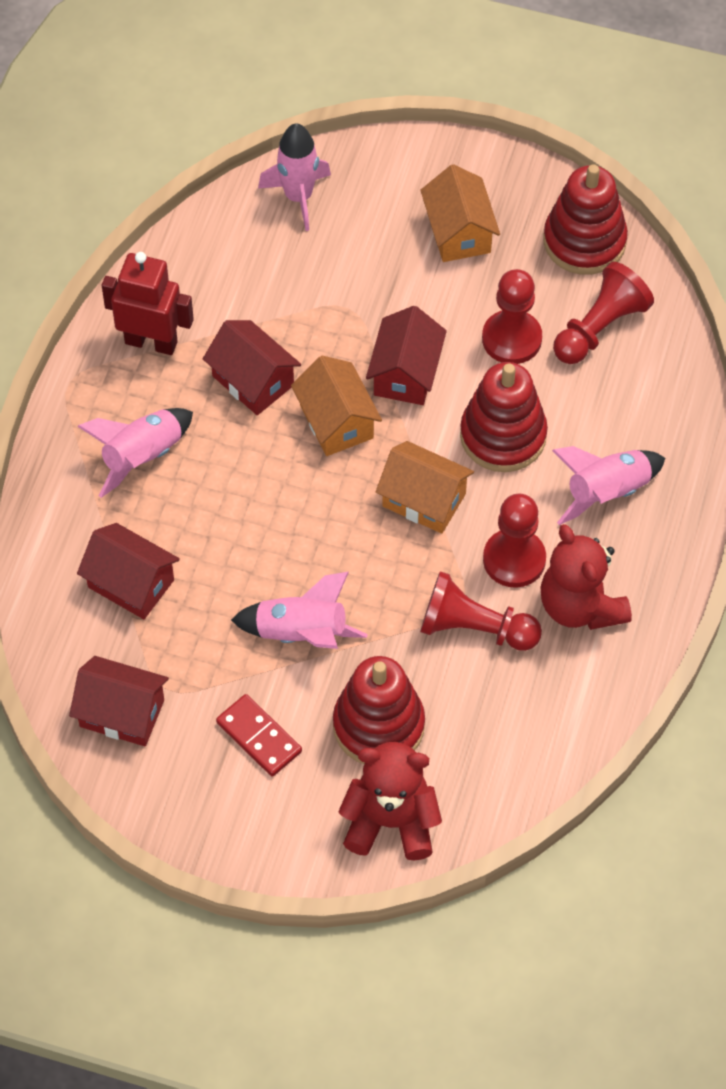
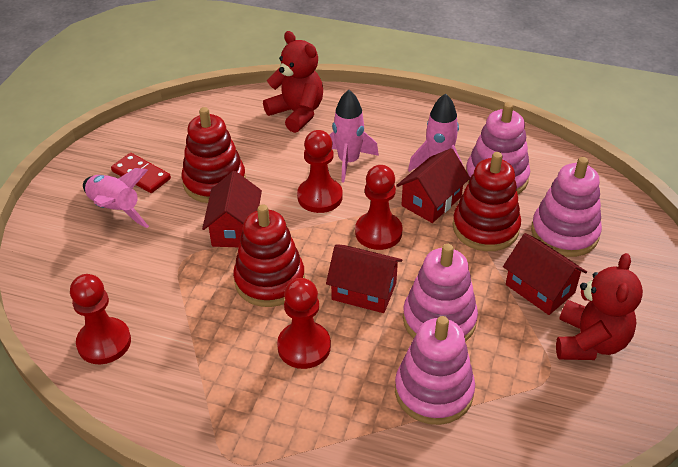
orange house: 3 -> 0
pink rocket: 4 -> 3
pink stacking toy: 0 -> 4
red robot: 1 -> 0

